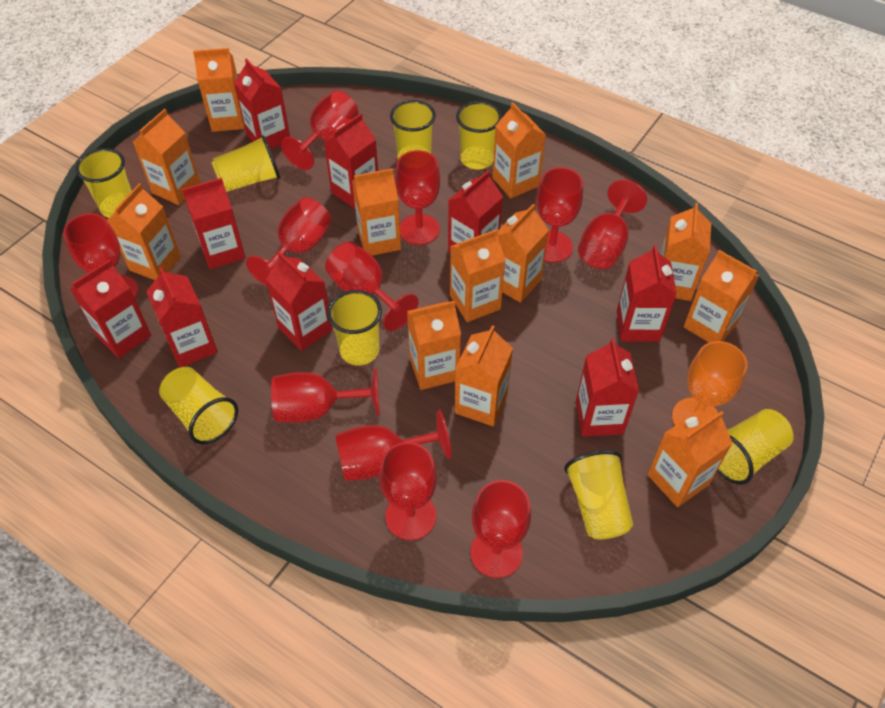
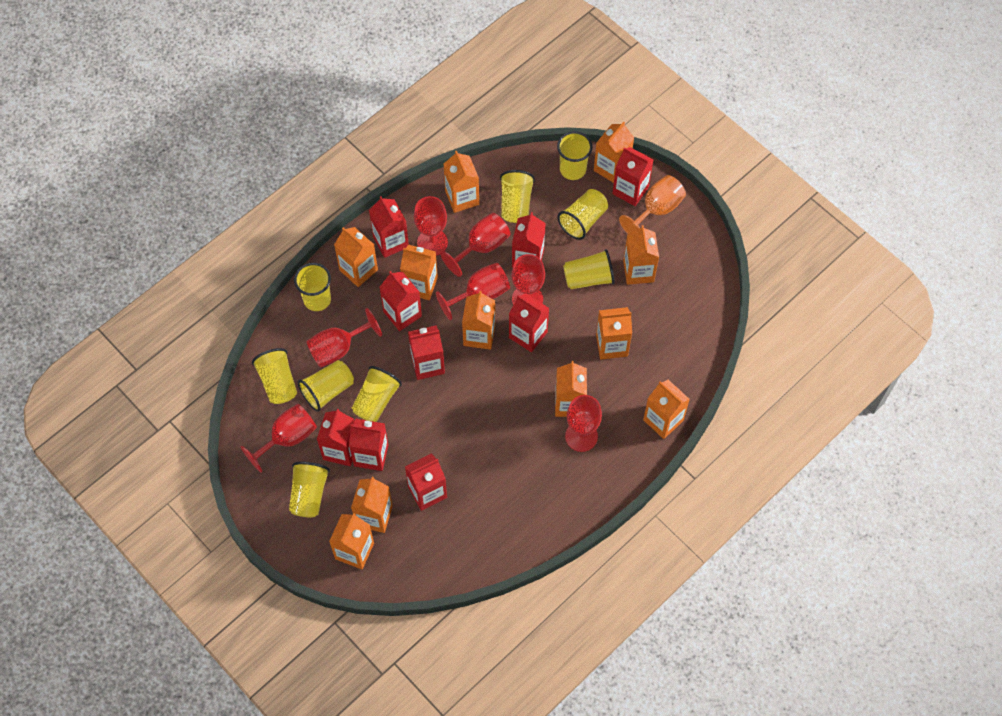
orange carton: 12 -> 11
red goblet: 11 -> 7
yellow cup: 8 -> 9

